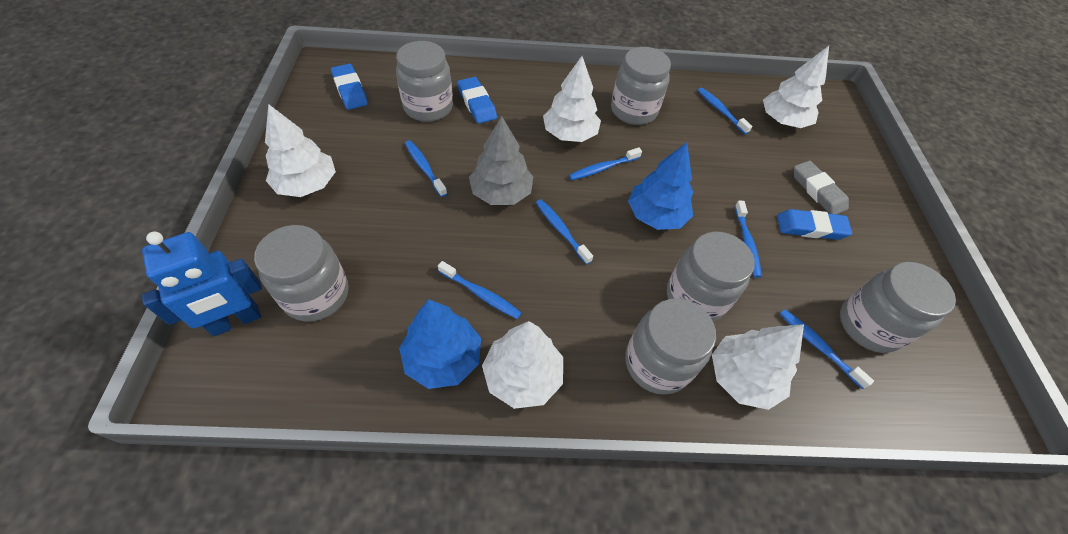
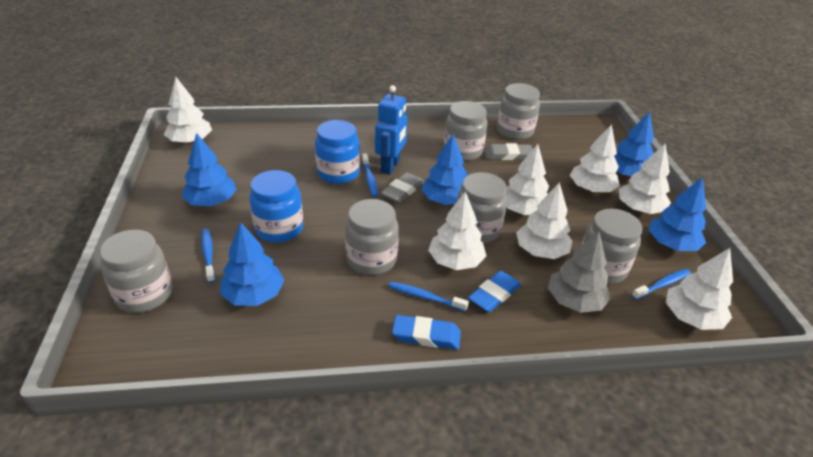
blue eraser: 3 -> 2
blue jar: 0 -> 2
blue toothbrush: 7 -> 4
blue tree: 2 -> 5
grey eraser: 1 -> 2
white tree: 5 -> 7

